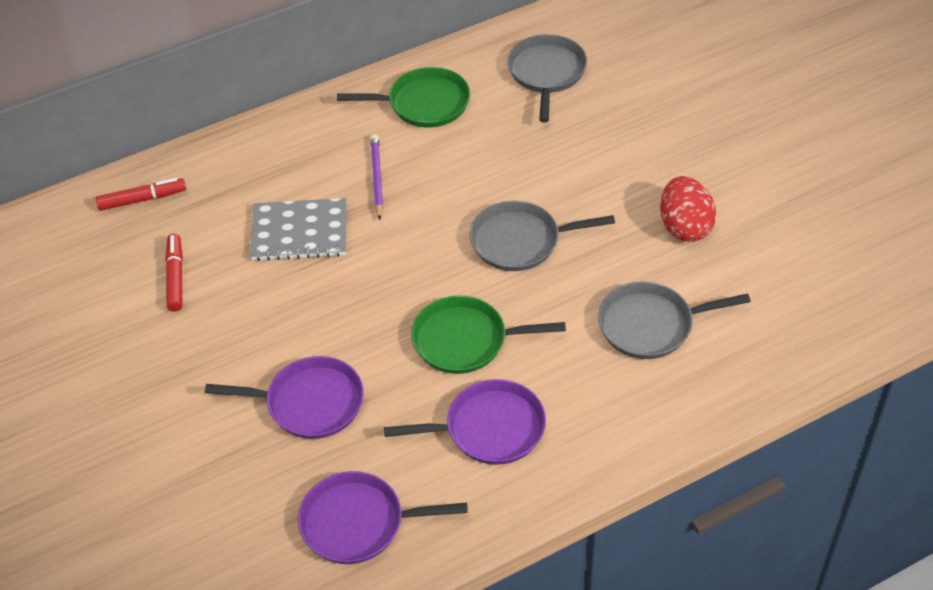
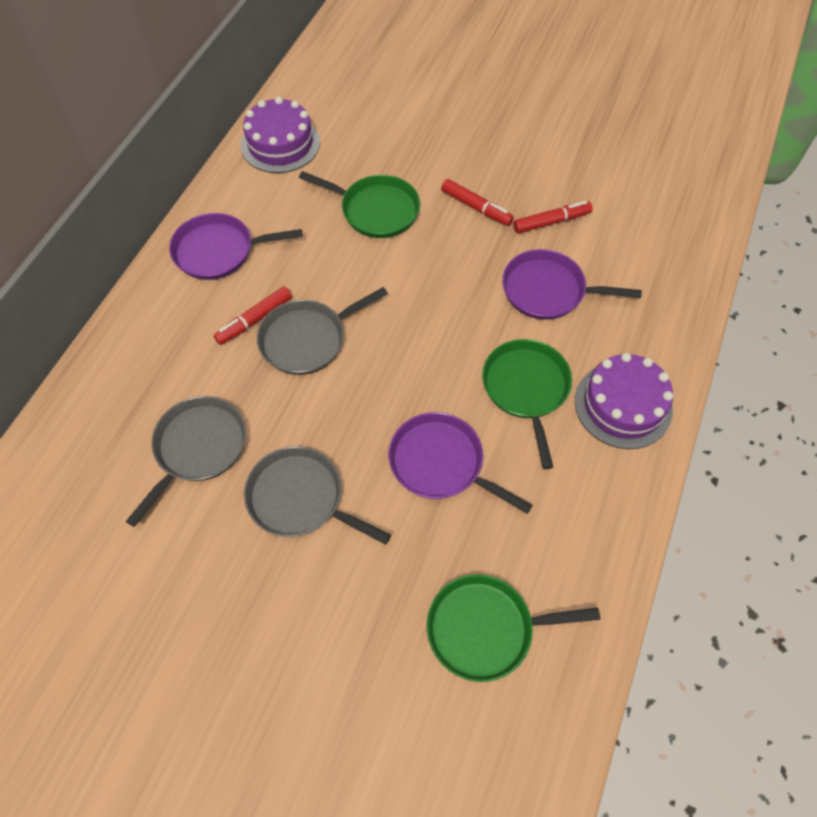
green pan: 2 -> 3
grey notebook: 1 -> 0
purple cake: 0 -> 2
purple pencil: 1 -> 0
red egg: 1 -> 0
red marker: 2 -> 3

